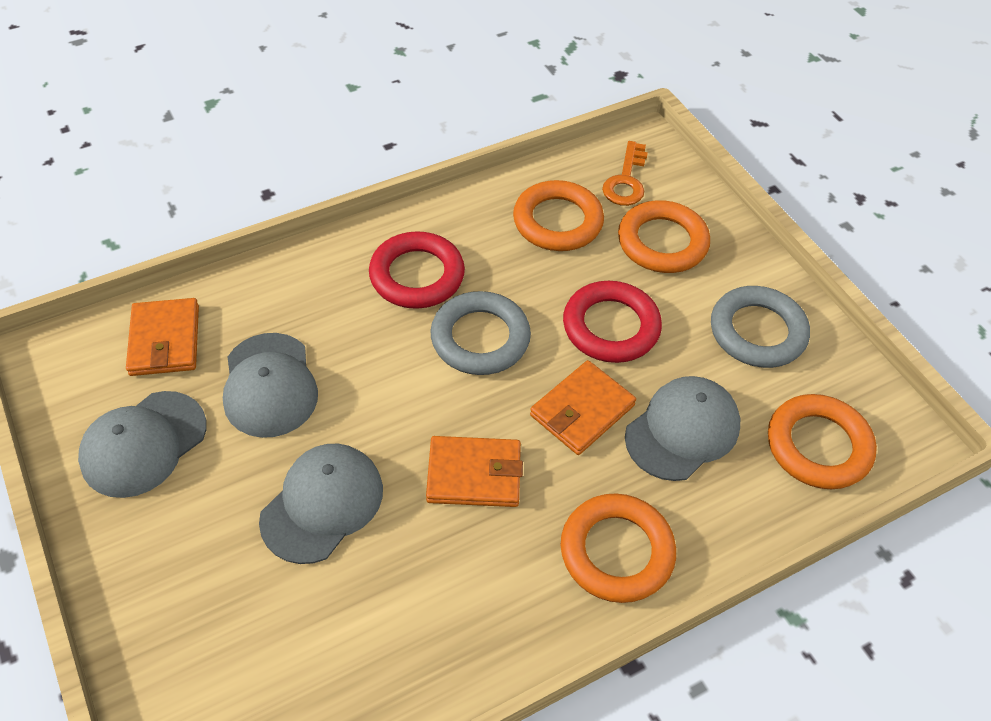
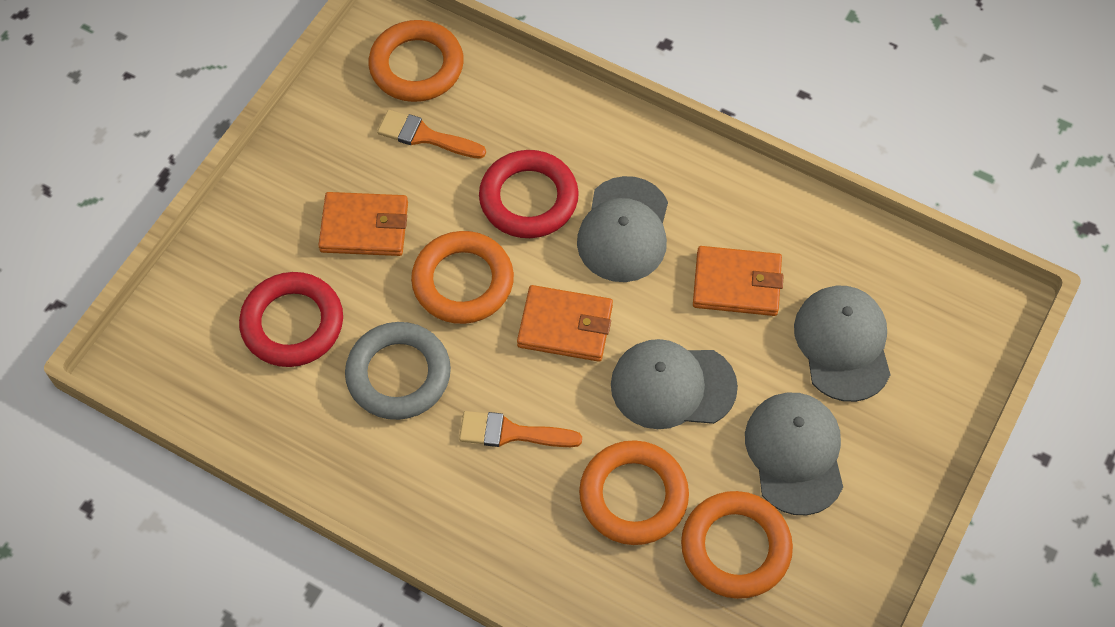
grey ring: 2 -> 1
orange brush: 0 -> 2
orange key: 1 -> 0

